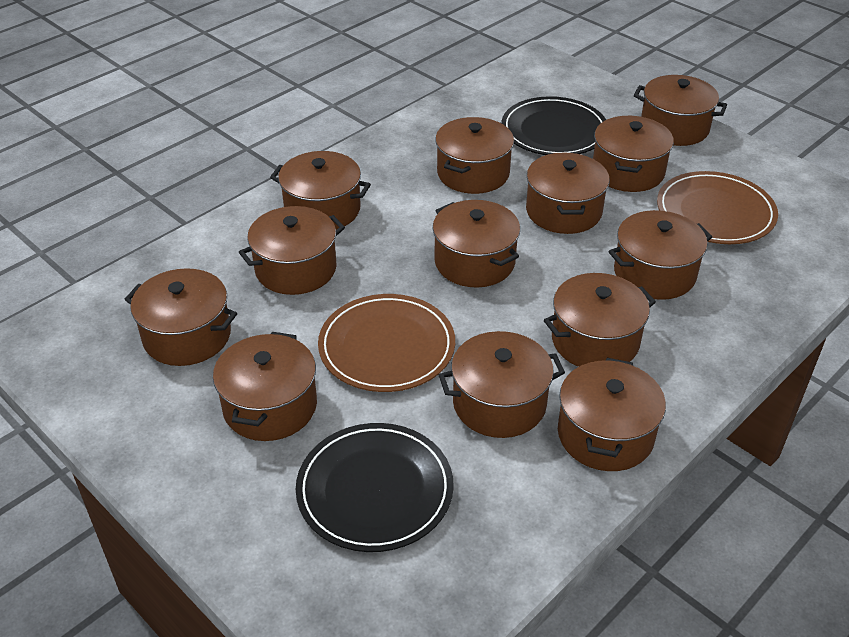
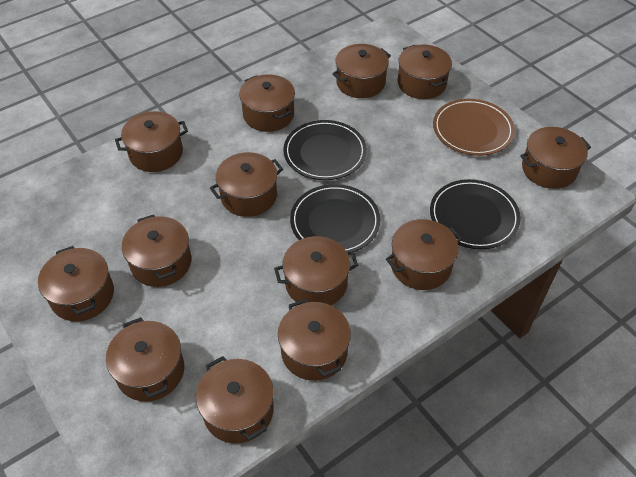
black plate: 2 -> 3
brown plate: 2 -> 1

